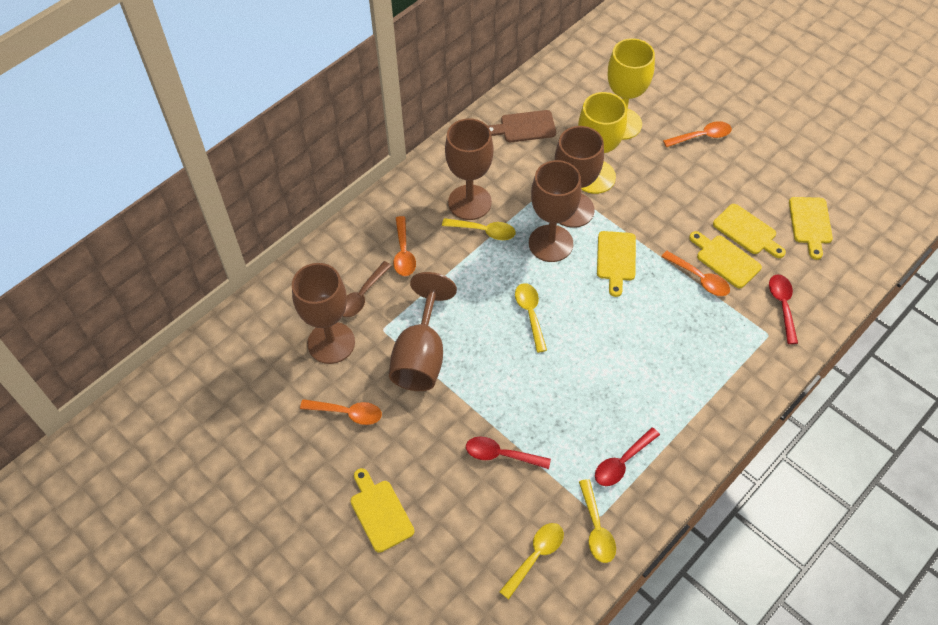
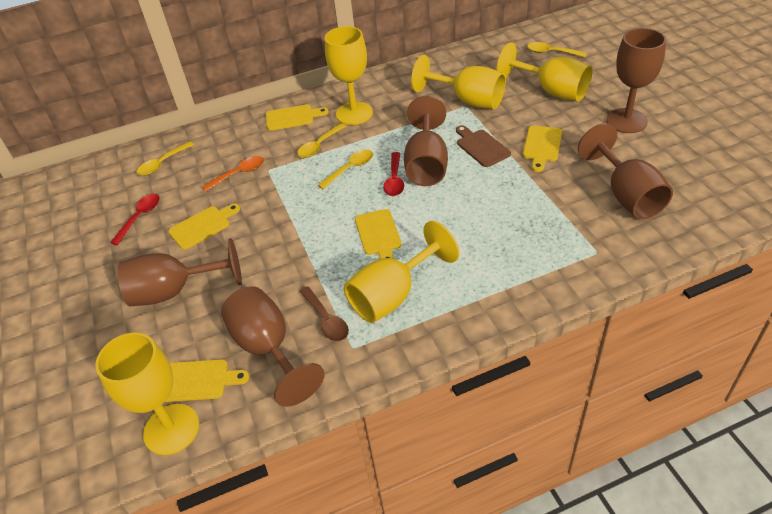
orange spoon: 4 -> 1
red spoon: 3 -> 2
yellow goblet: 2 -> 5

